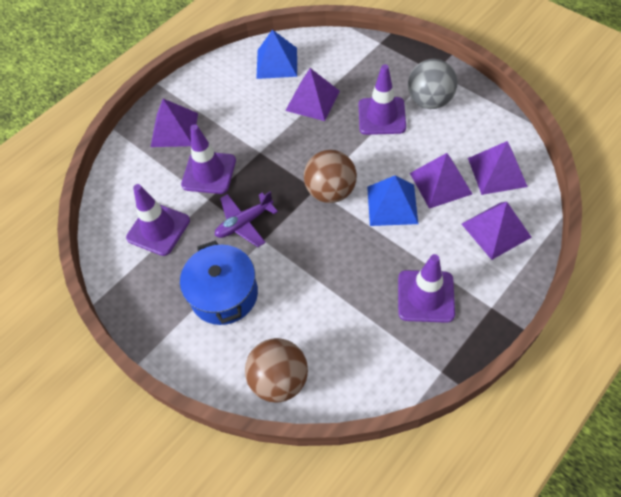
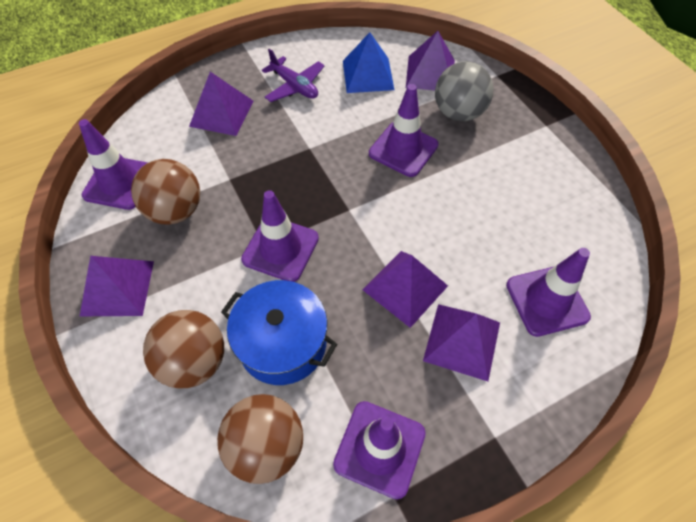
blue pyramid: 2 -> 1
brown ball: 2 -> 3
purple traffic cone: 4 -> 5

